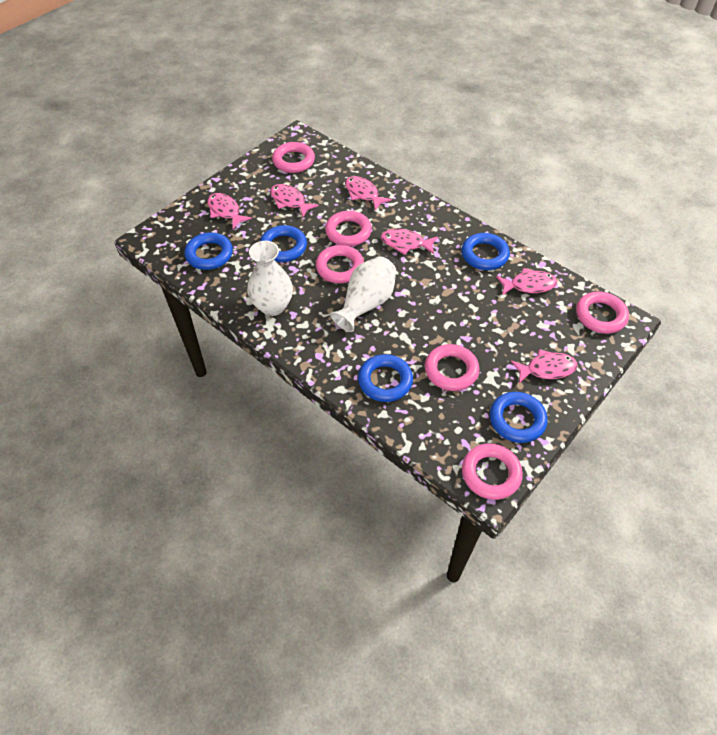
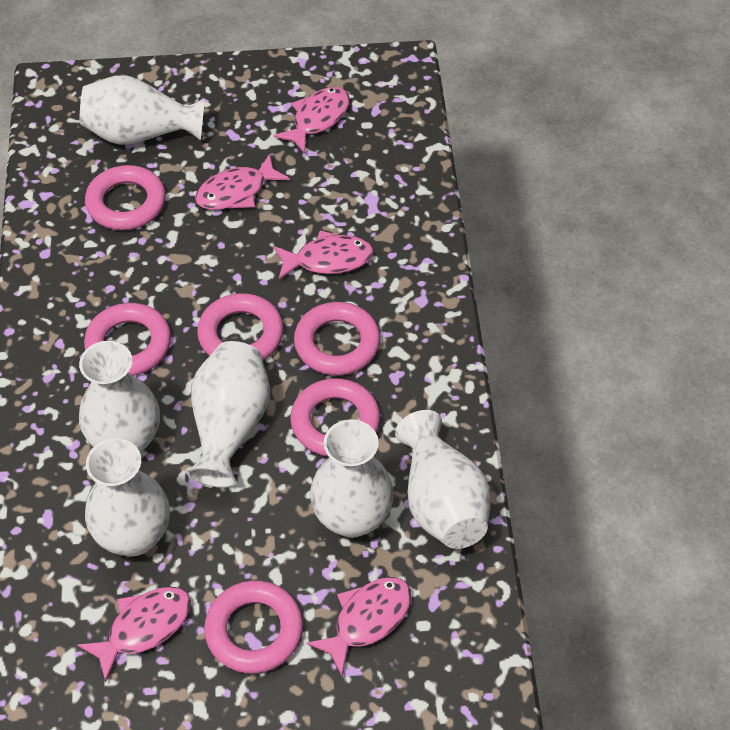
blue ring: 5 -> 0
pink fish: 6 -> 5
white vase: 2 -> 6

